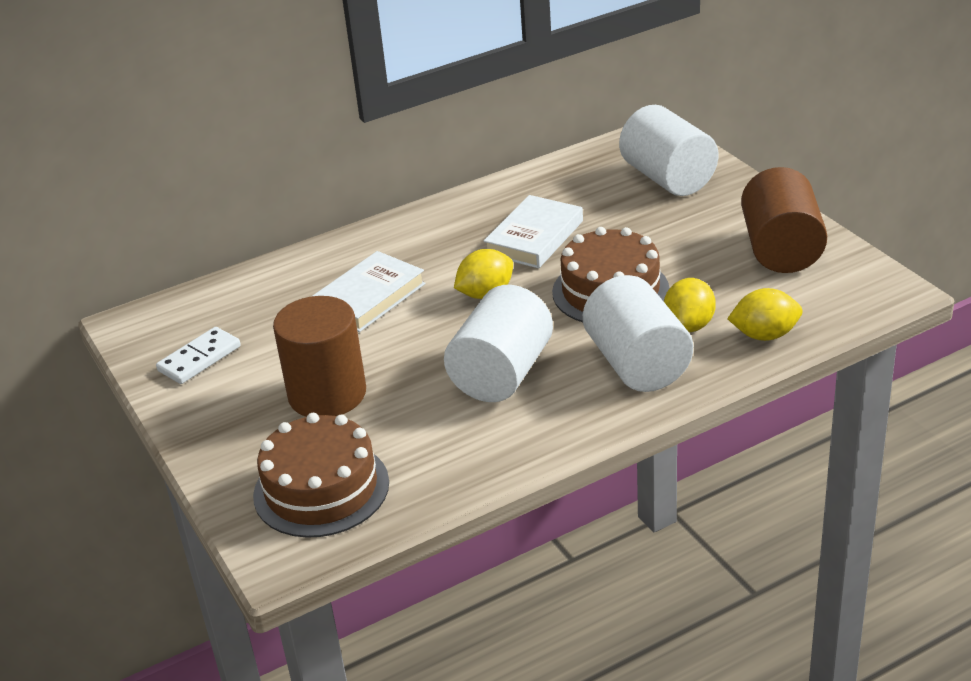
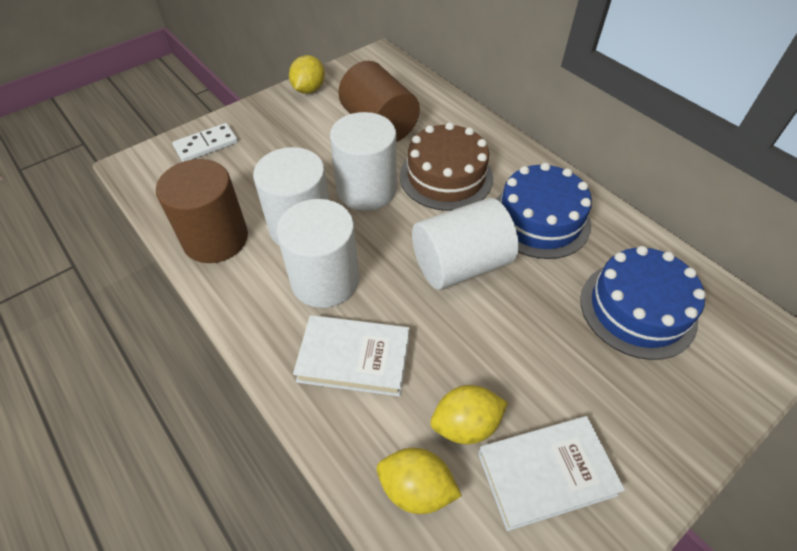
blue cake: 0 -> 2
brown cake: 2 -> 1
white cylinder: 3 -> 4

